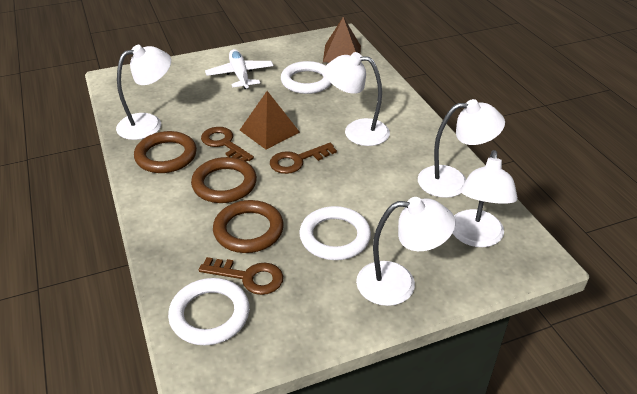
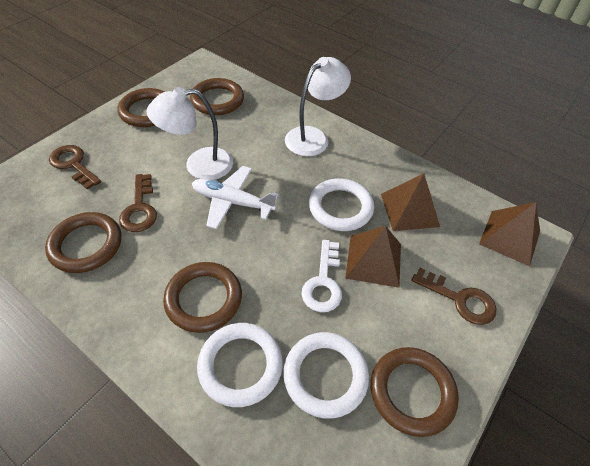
brown pyramid: 2 -> 3
brown ring: 3 -> 5
white key: 0 -> 1
white lamp: 5 -> 2

